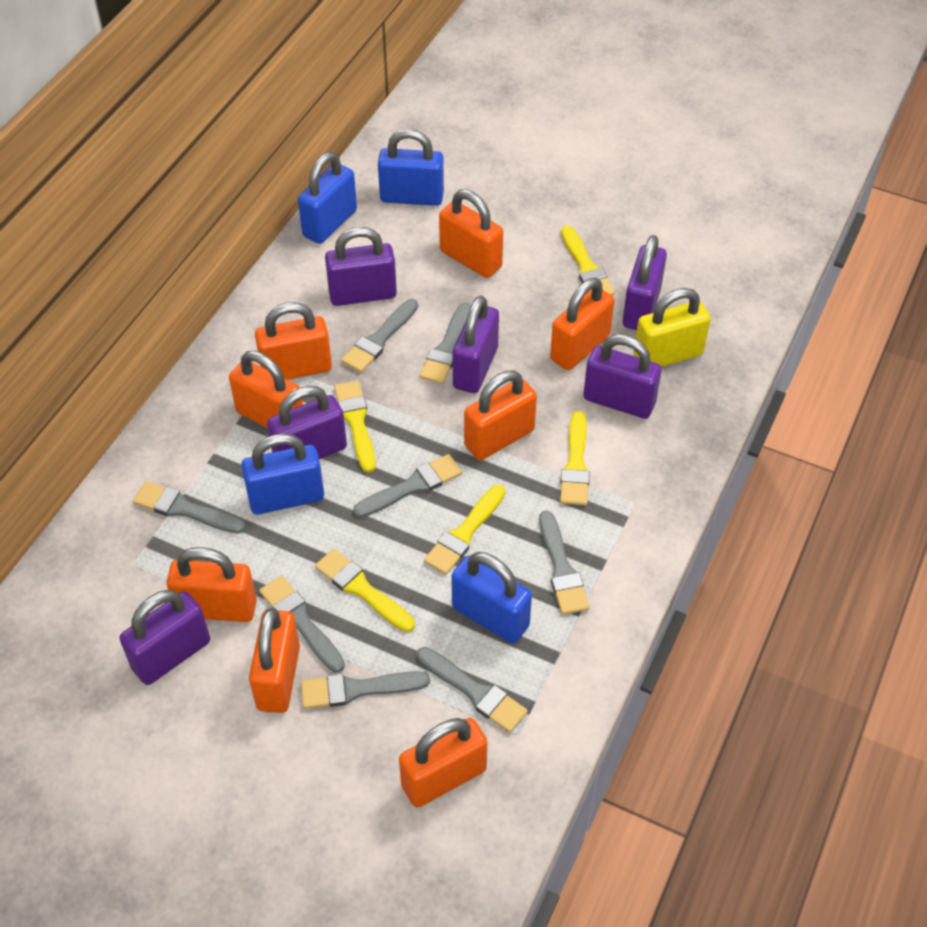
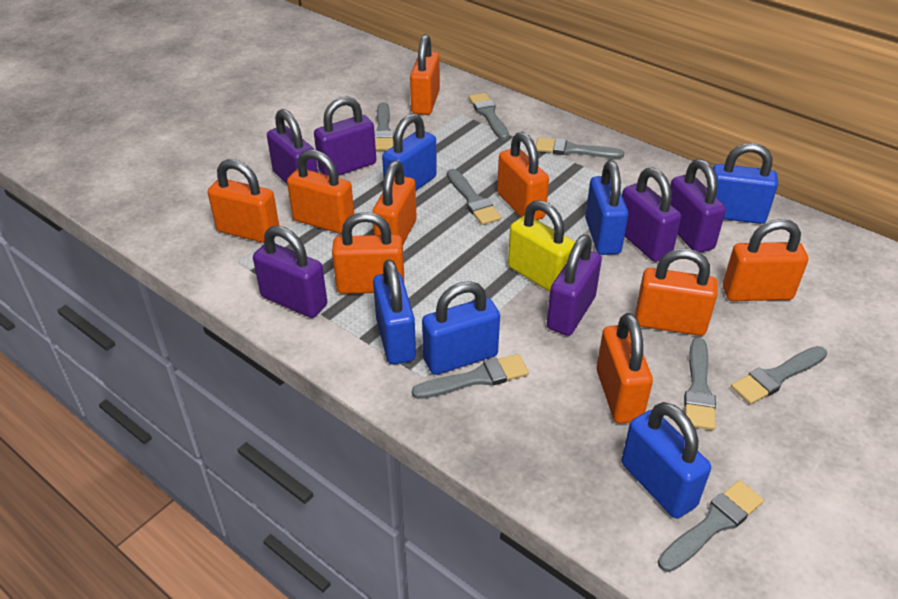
blue padlock: 4 -> 6
orange padlock: 8 -> 9
yellow brush: 5 -> 0

